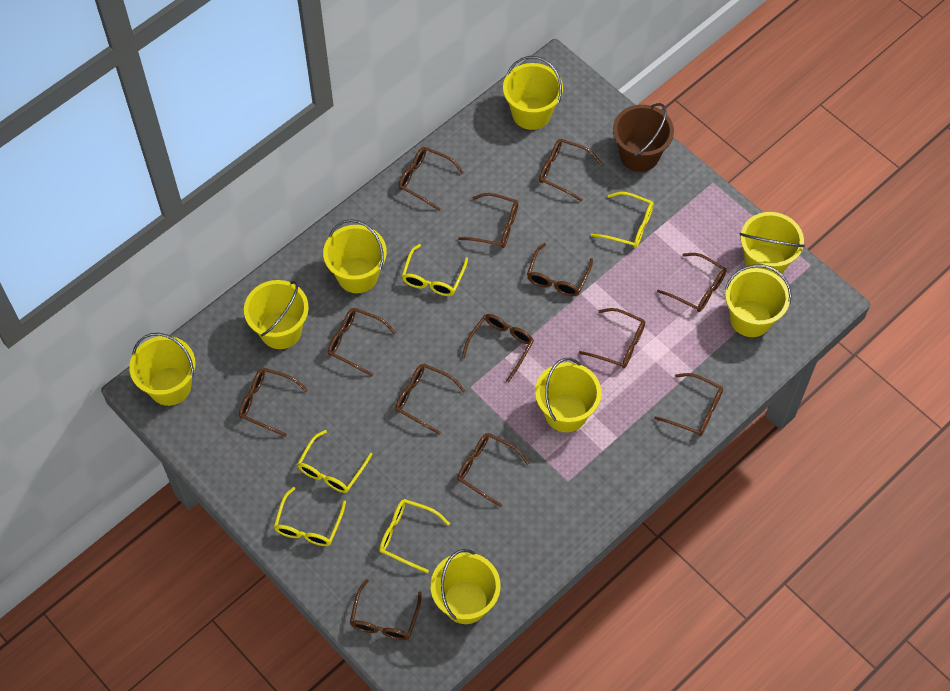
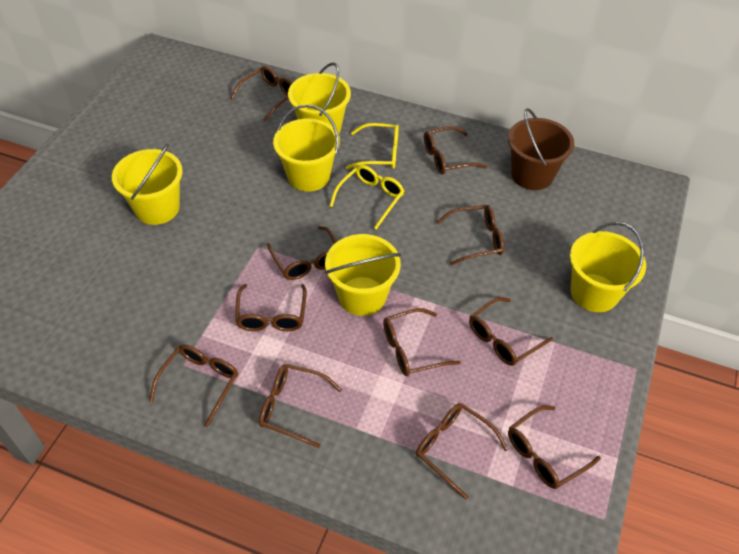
brown glasses: 13 -> 11
yellow bucket: 8 -> 5
yellow glasses: 5 -> 2

